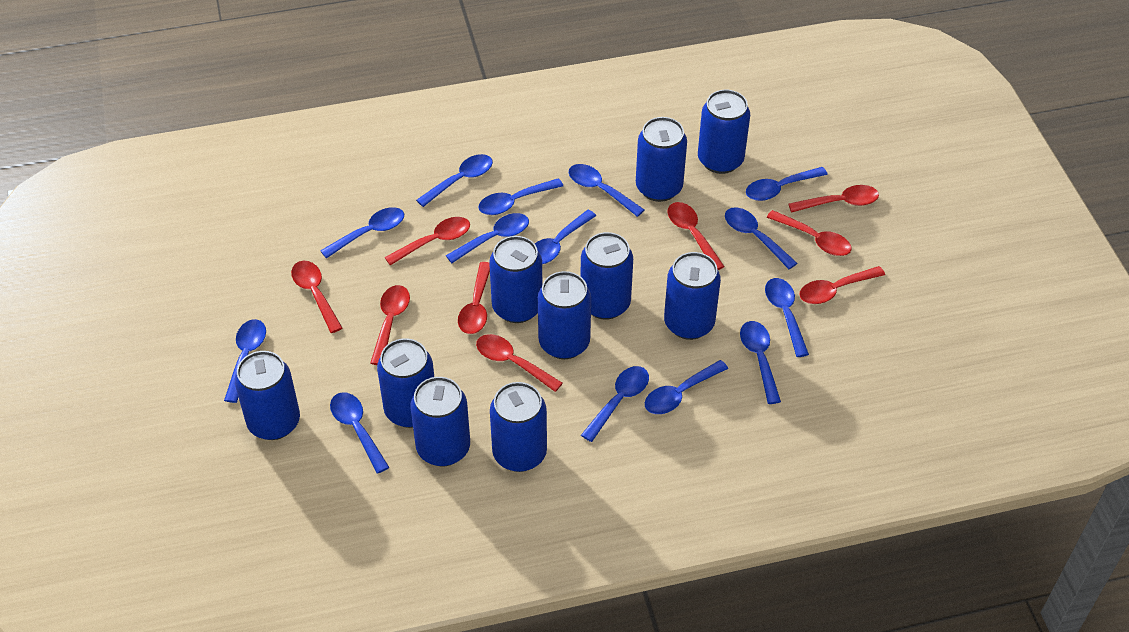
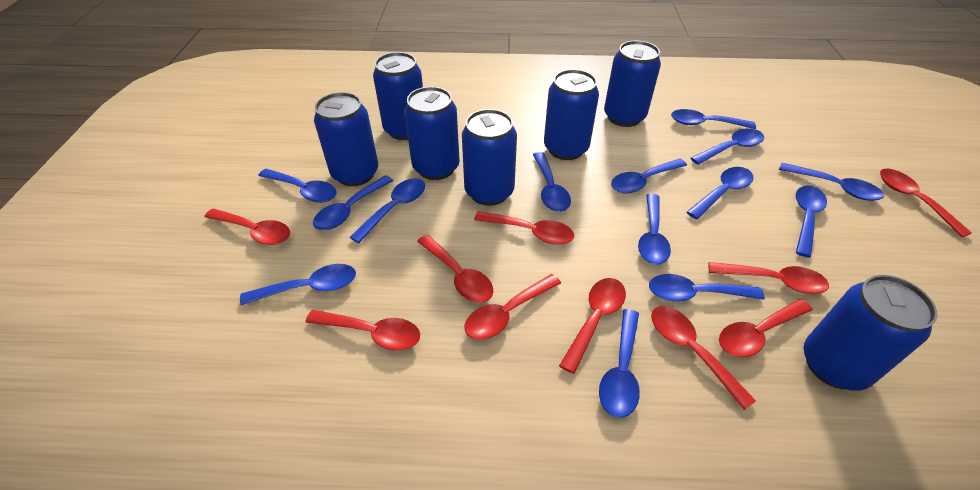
blue can: 10 -> 7
red spoon: 9 -> 10

